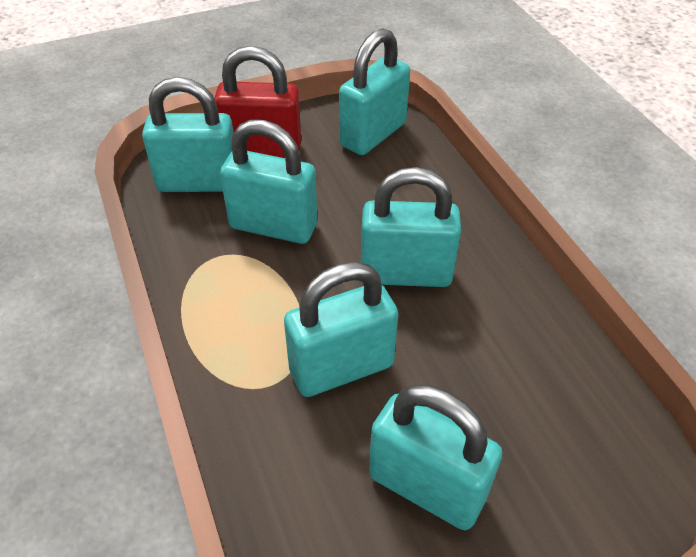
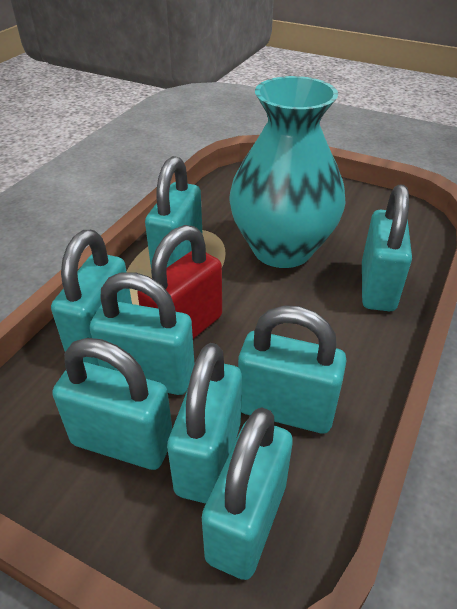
turquoise padlock: 6 -> 8
turquoise vase: 0 -> 1

